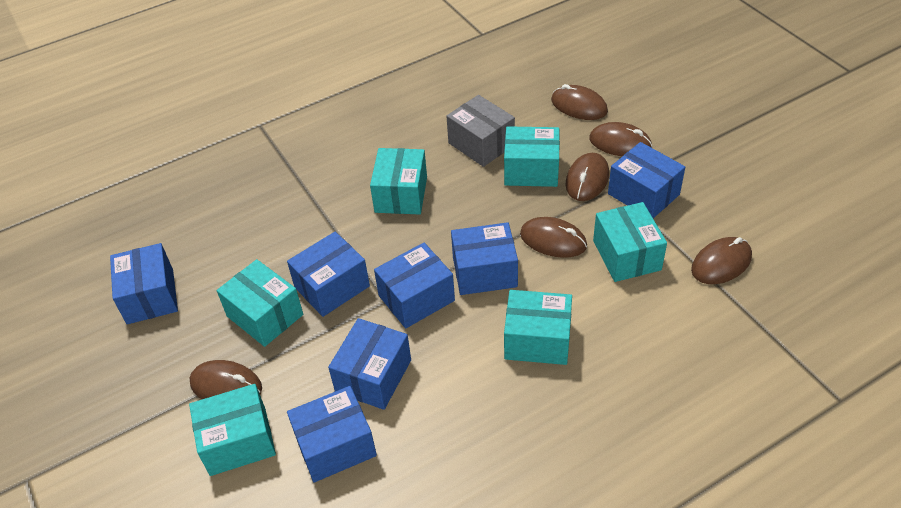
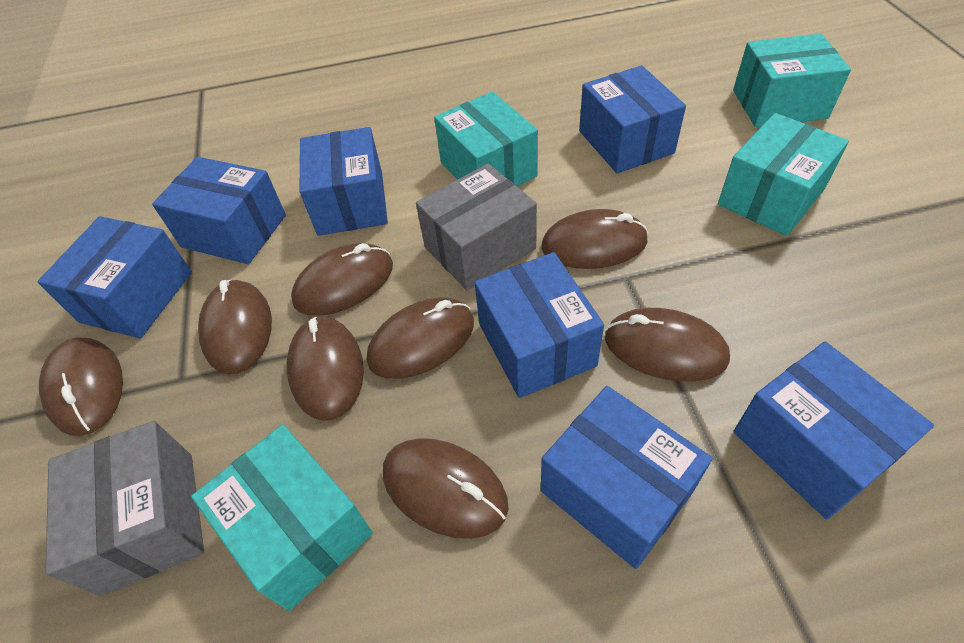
brown mouse: 6 -> 8
grey box: 1 -> 2
turquoise box: 6 -> 4

